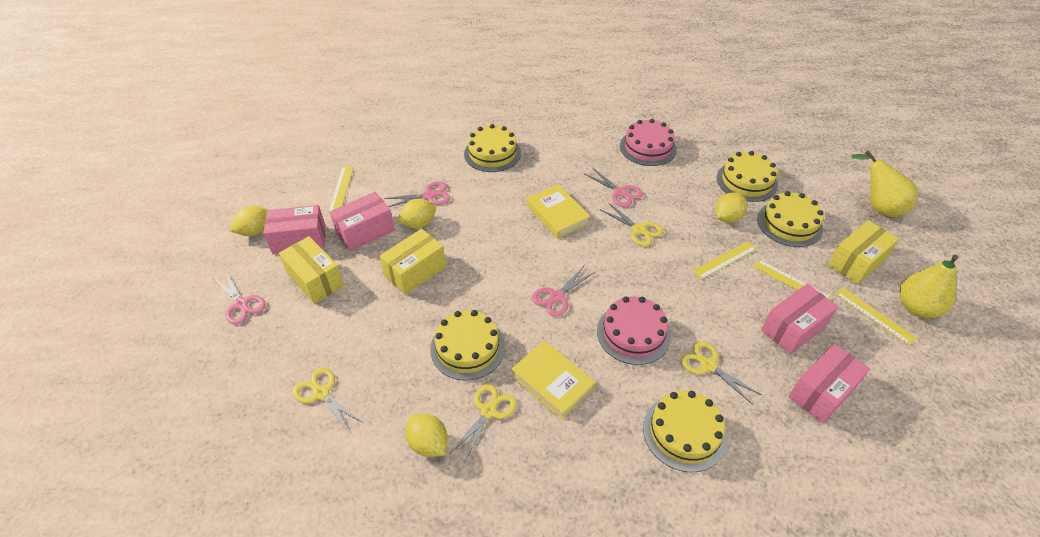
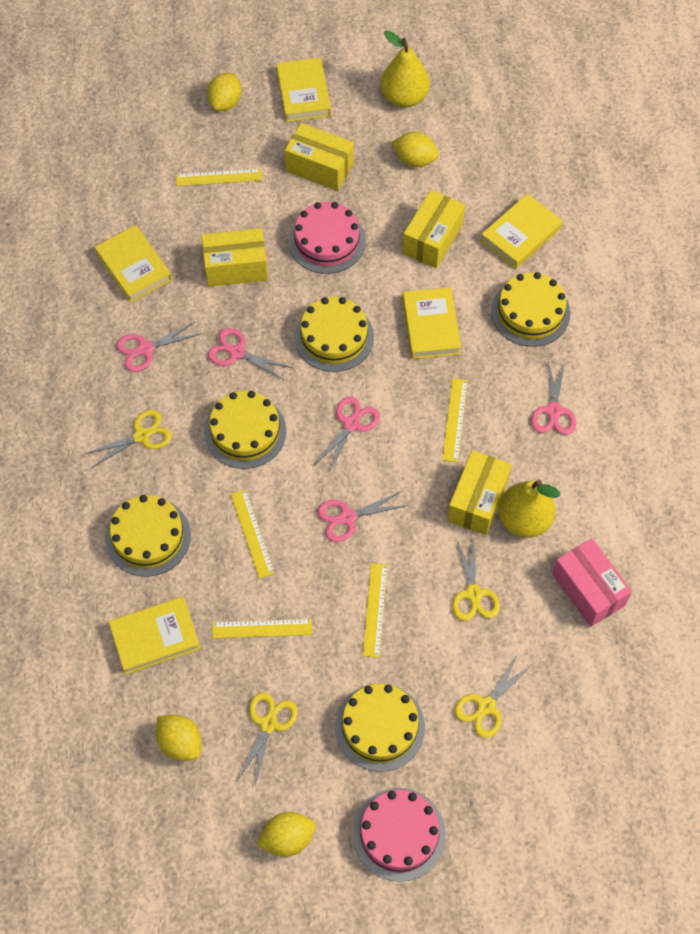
pink box: 4 -> 1
pink scissors: 4 -> 5
yellow book: 2 -> 5
yellow box: 3 -> 4
yellow ruler: 4 -> 5

